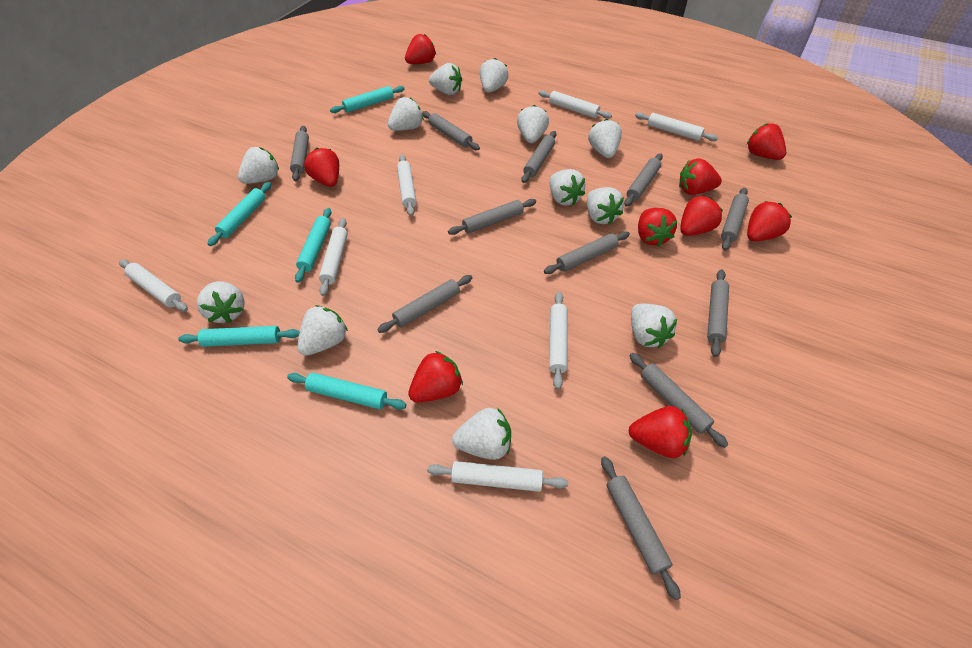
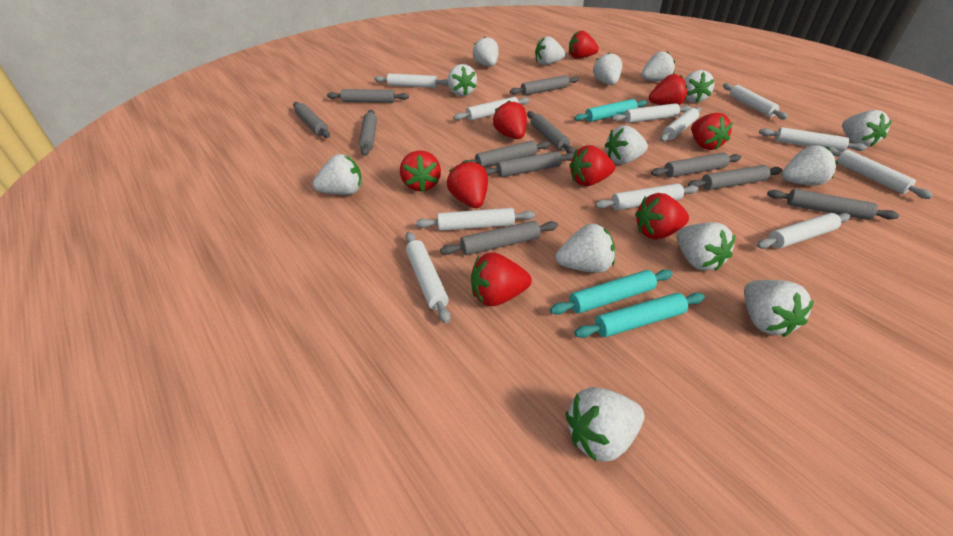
turquoise rolling pin: 5 -> 3
white rolling pin: 7 -> 11
white strawberry: 12 -> 14

